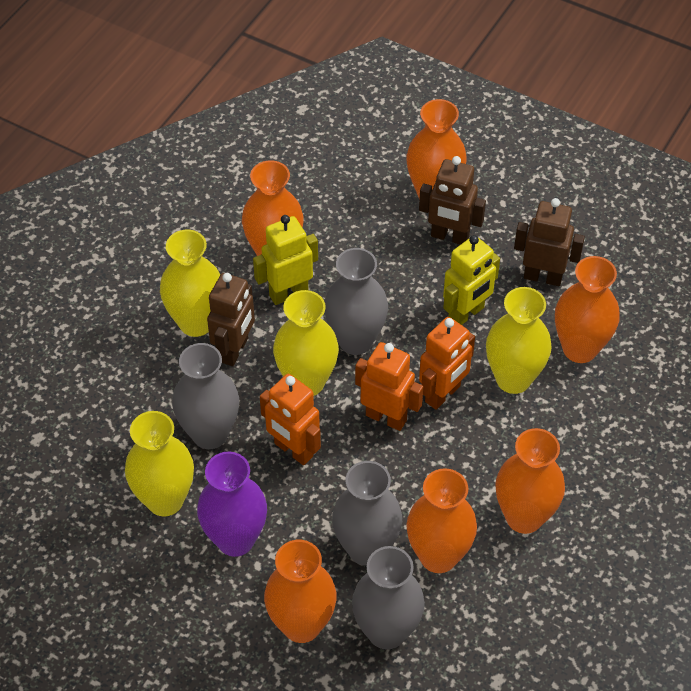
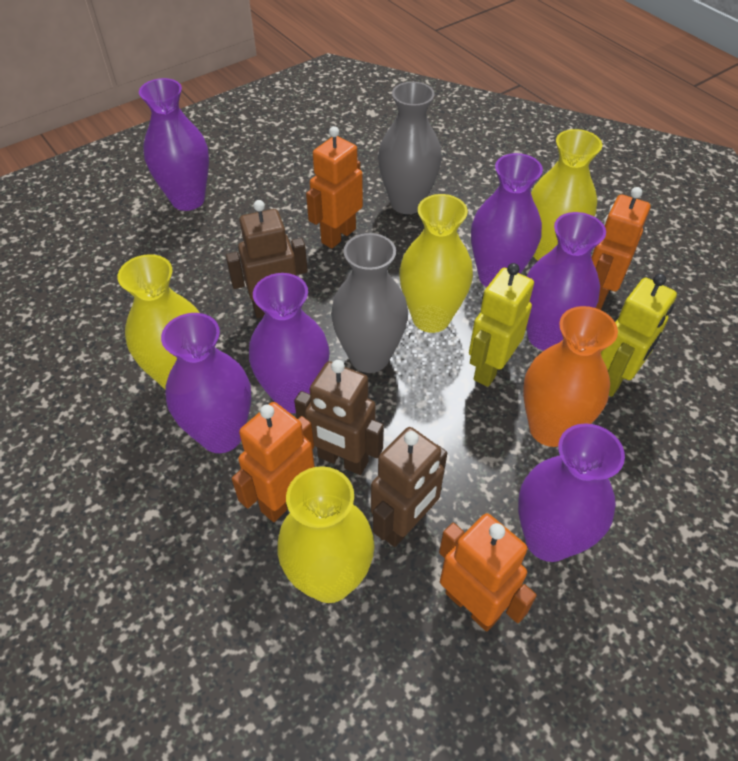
grey vase: 4 -> 2
orange robot: 3 -> 4
orange vase: 6 -> 1
purple vase: 1 -> 6

